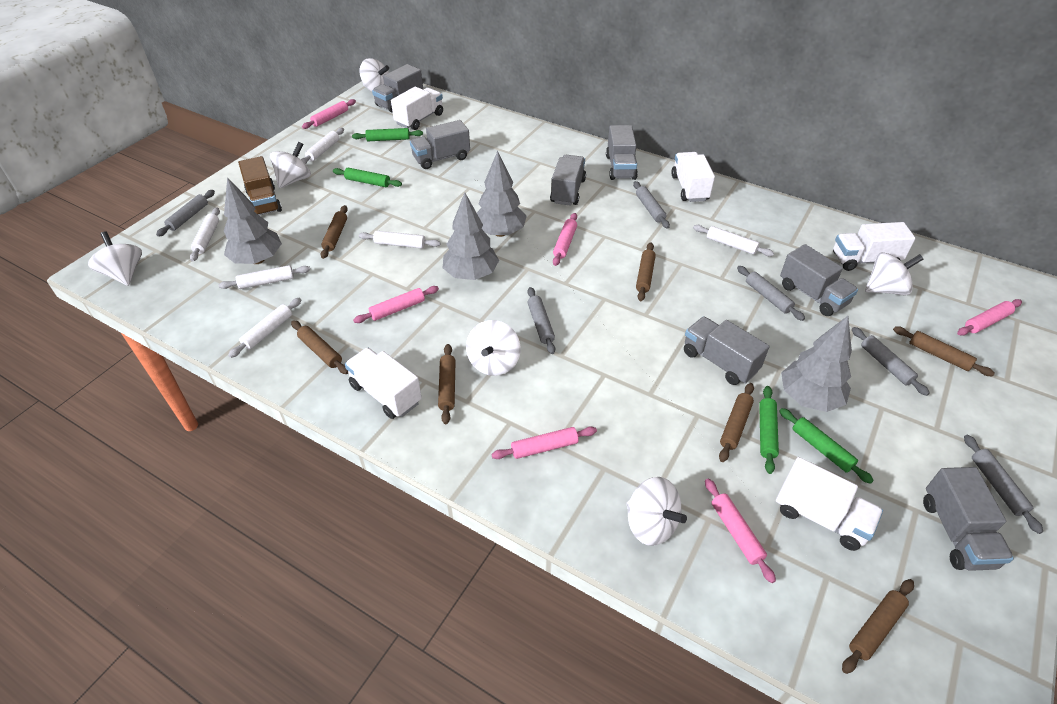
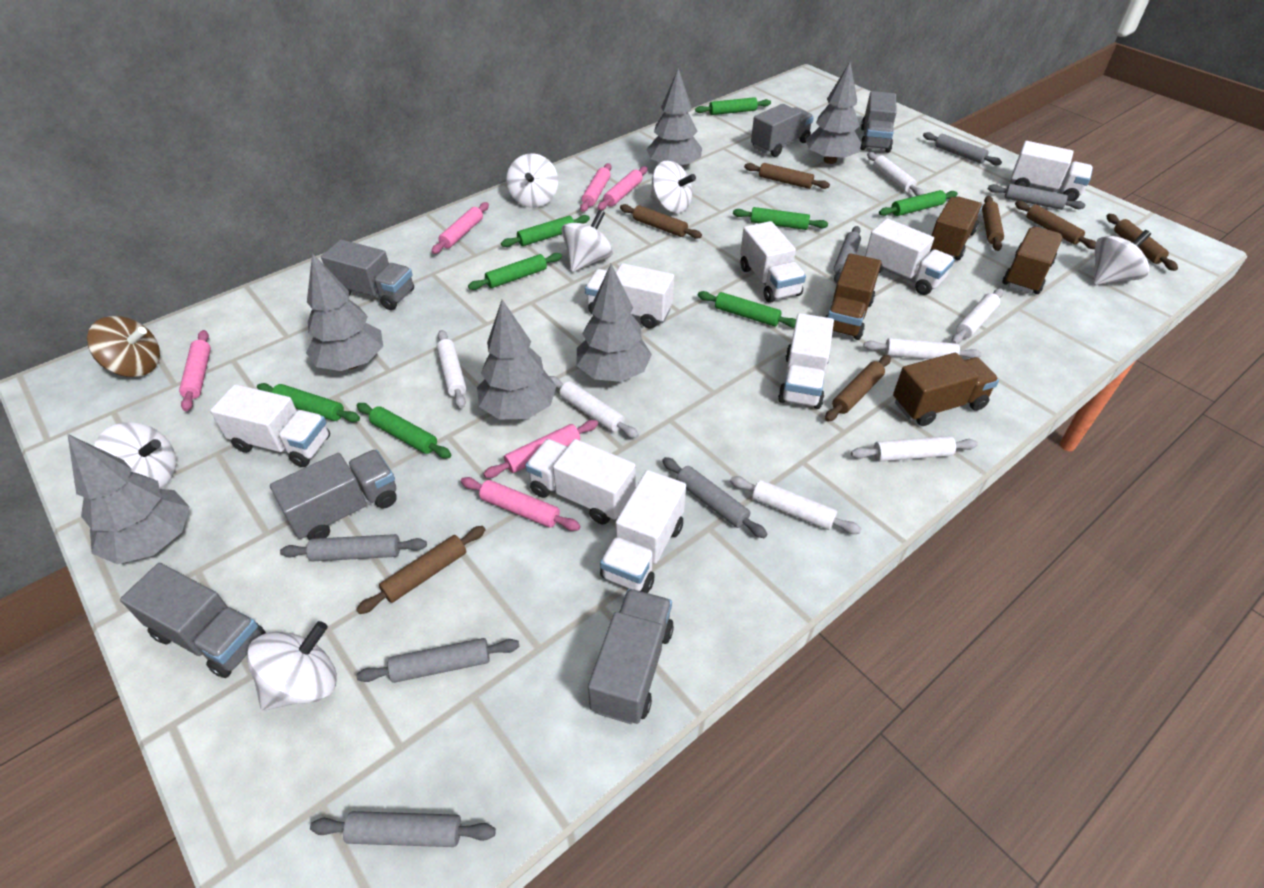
brown spinning top: 0 -> 1
brown truck: 1 -> 4
green rolling pin: 4 -> 8
grey rolling pin: 6 -> 7
grey tree: 4 -> 6
grey truck: 7 -> 6
white rolling pin: 6 -> 7
white truck: 5 -> 8

